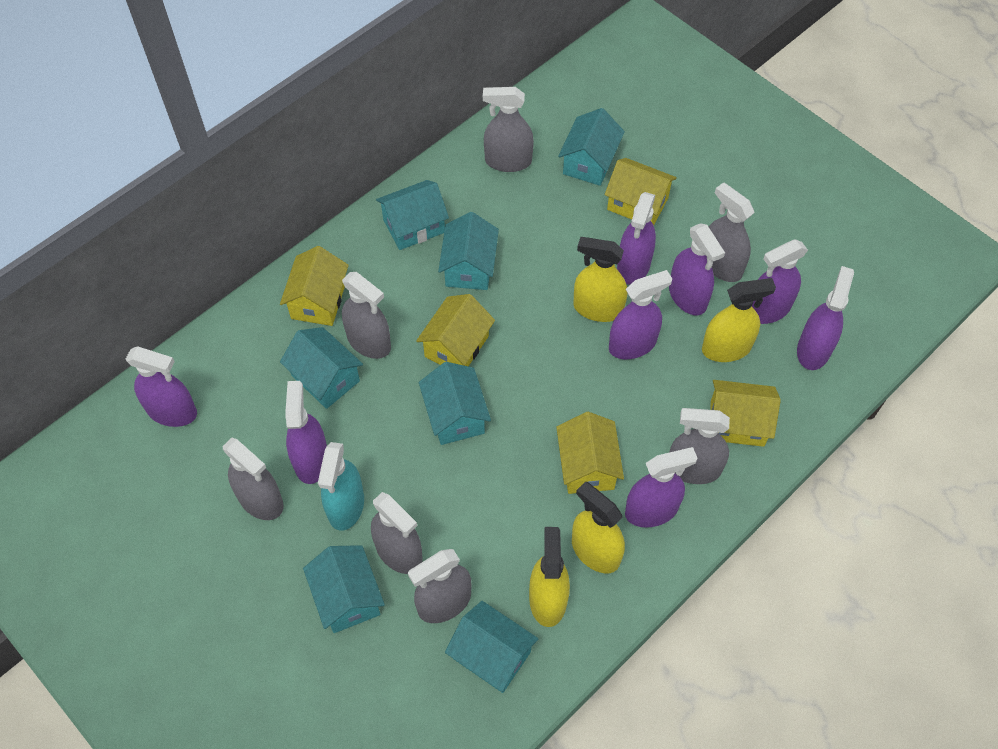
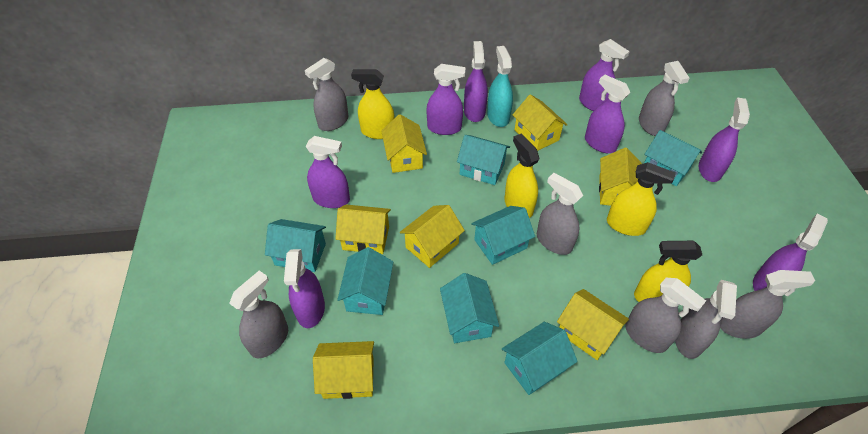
yellow house: 5 -> 7

